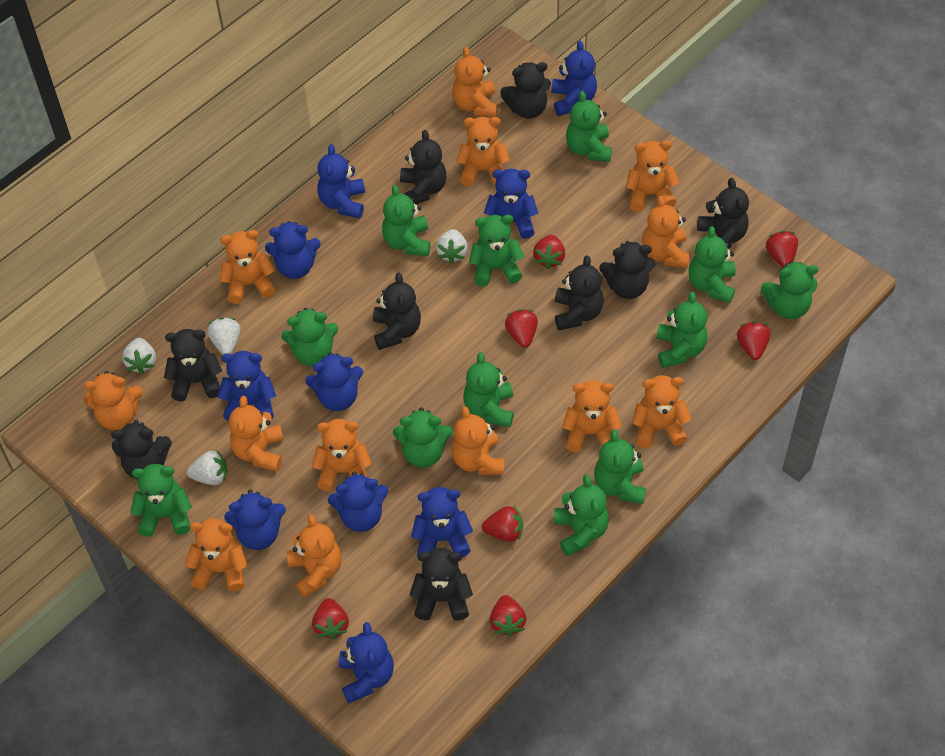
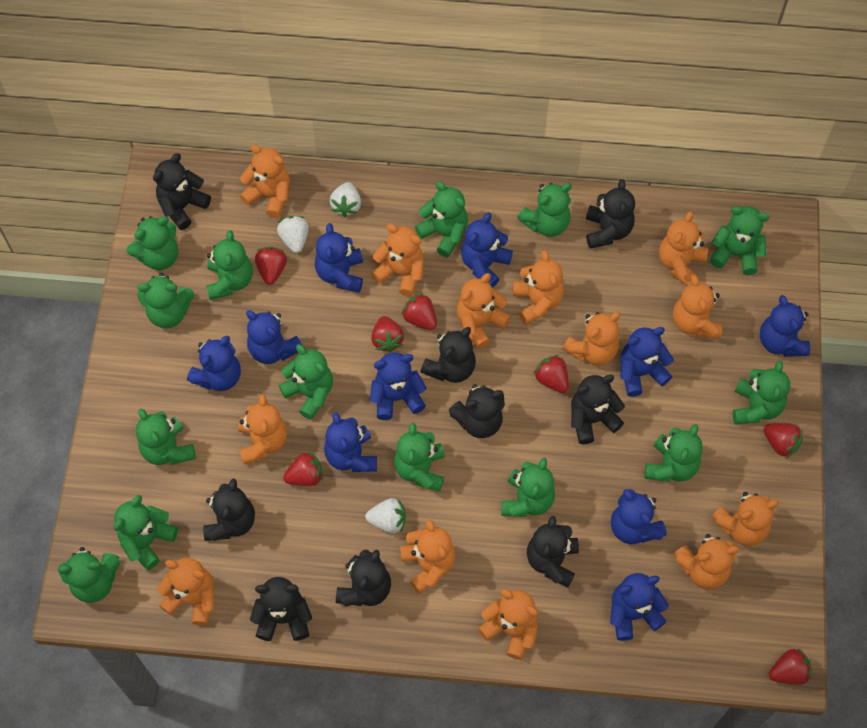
green teddy bear: 12 -> 14
white strawberry: 4 -> 3

